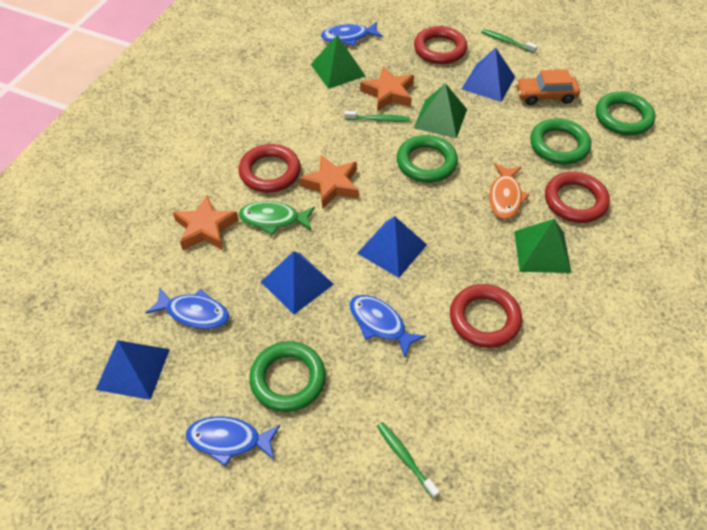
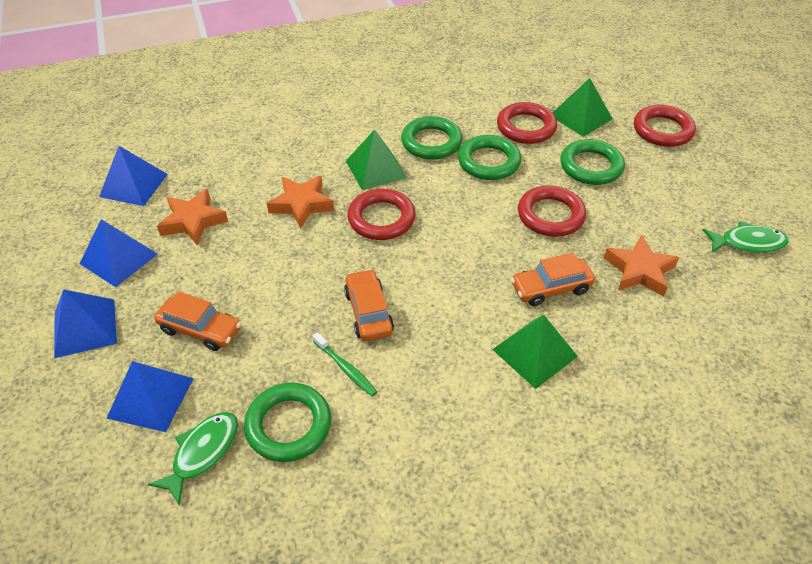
blue fish: 4 -> 0
green fish: 1 -> 2
green toothbrush: 3 -> 1
orange car: 1 -> 3
orange fish: 1 -> 0

